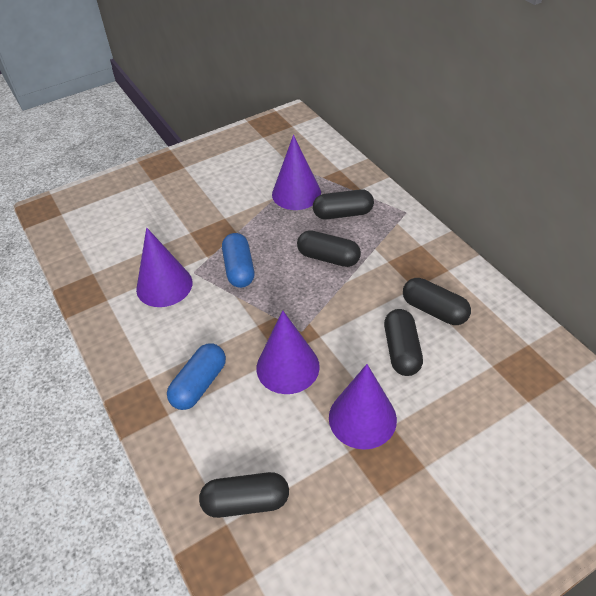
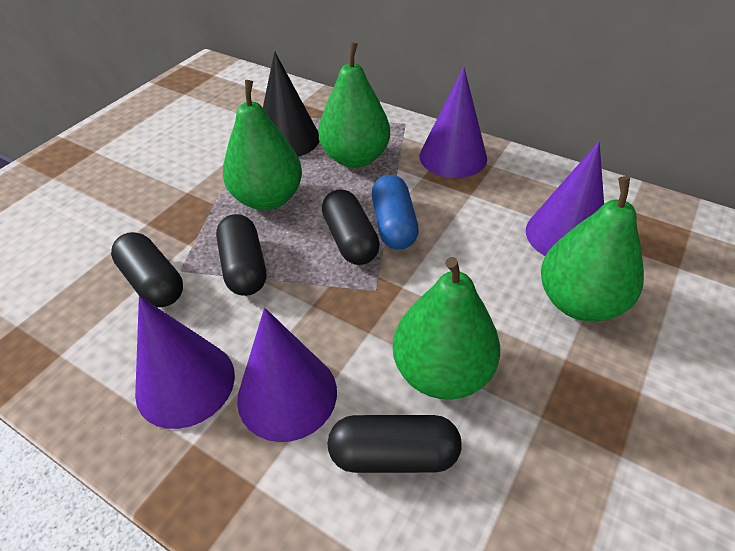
black capsule: 5 -> 4
black cone: 0 -> 1
blue capsule: 2 -> 1
green pear: 0 -> 4

